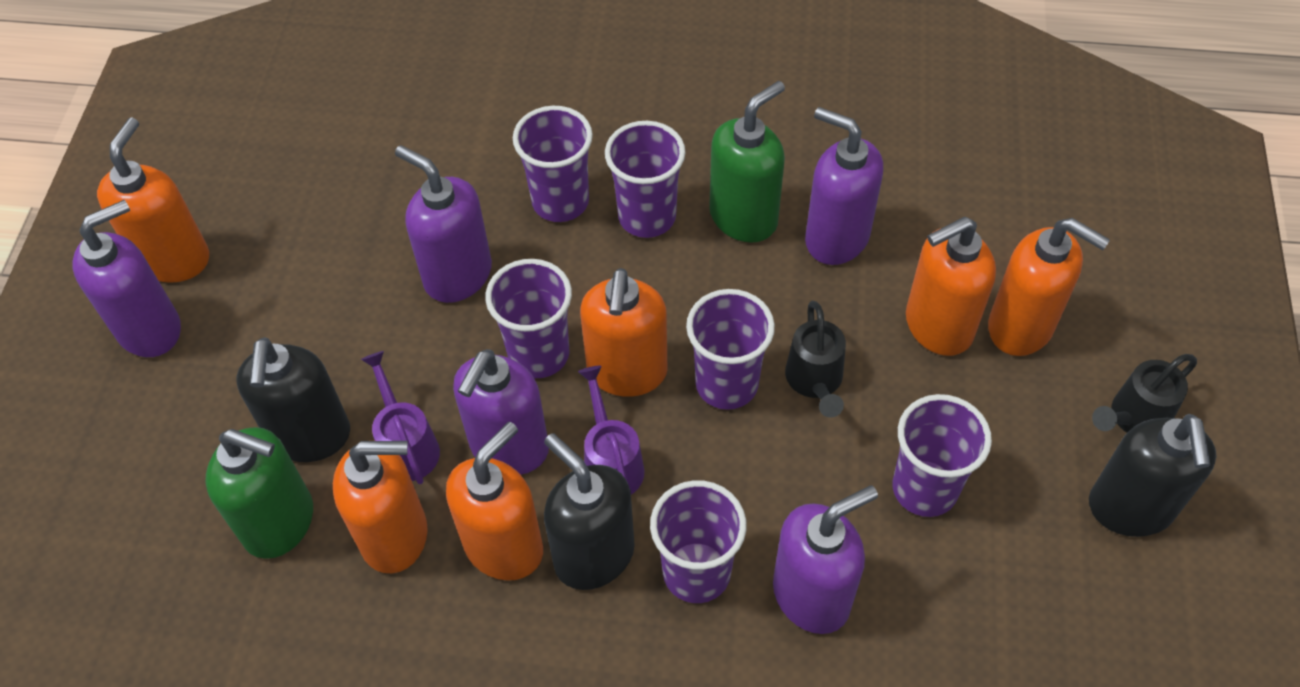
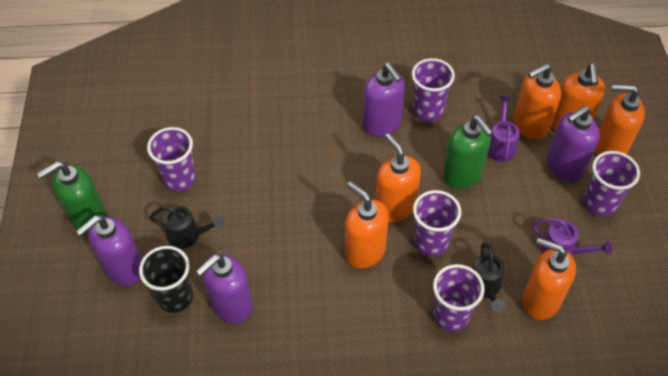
black cup: 0 -> 1
black soap dispenser: 3 -> 0
purple cup: 6 -> 5
purple soap dispenser: 5 -> 4

